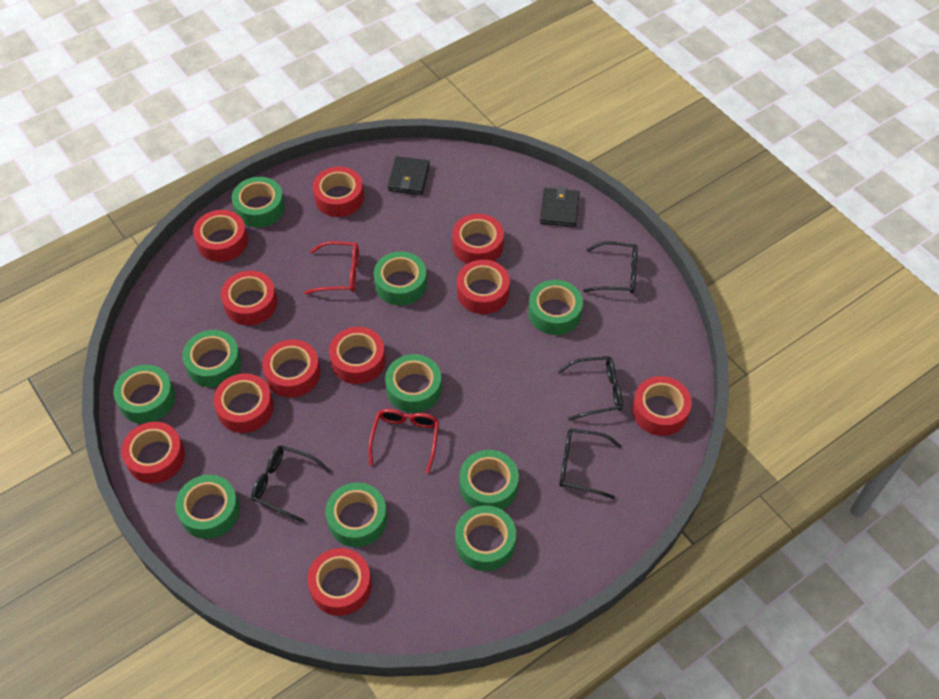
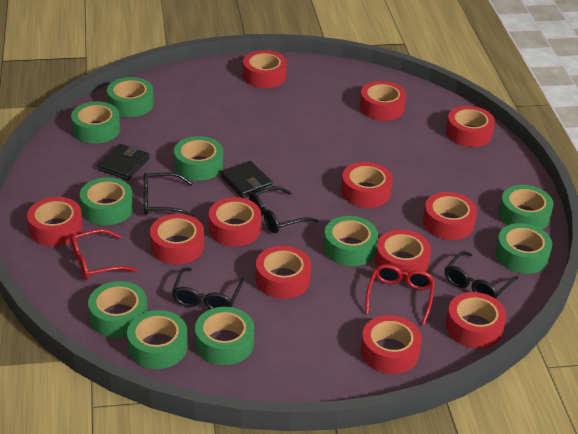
red tape: 11 -> 12

